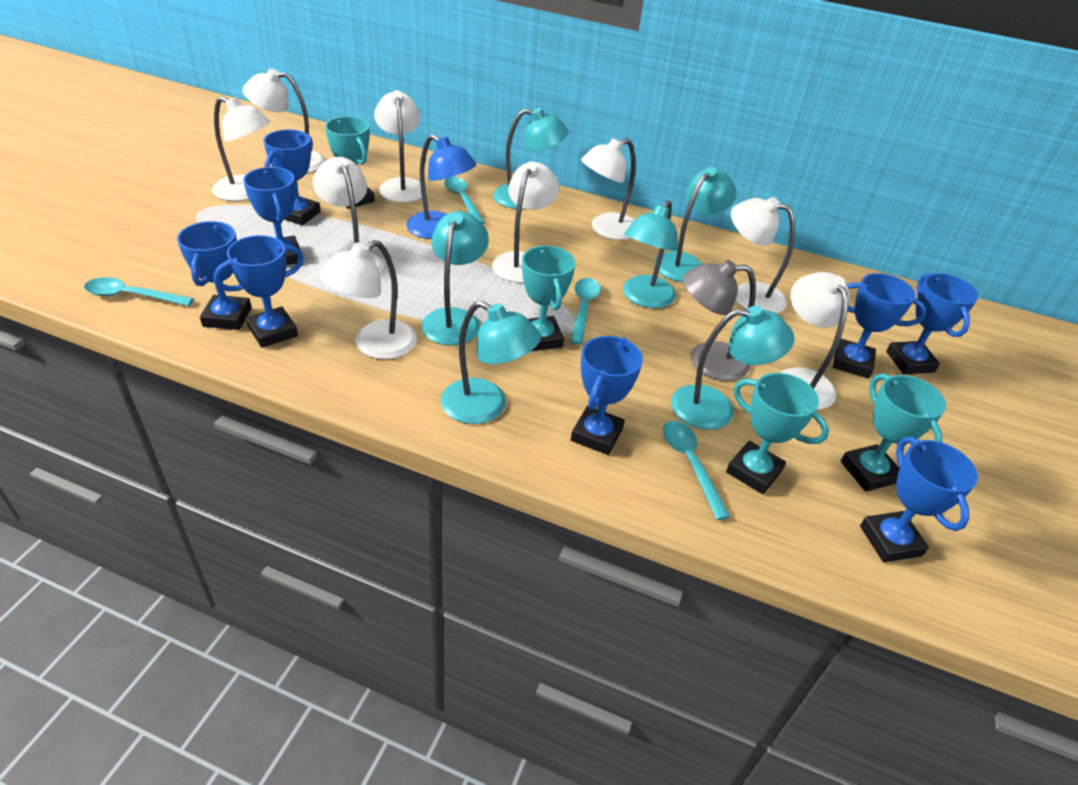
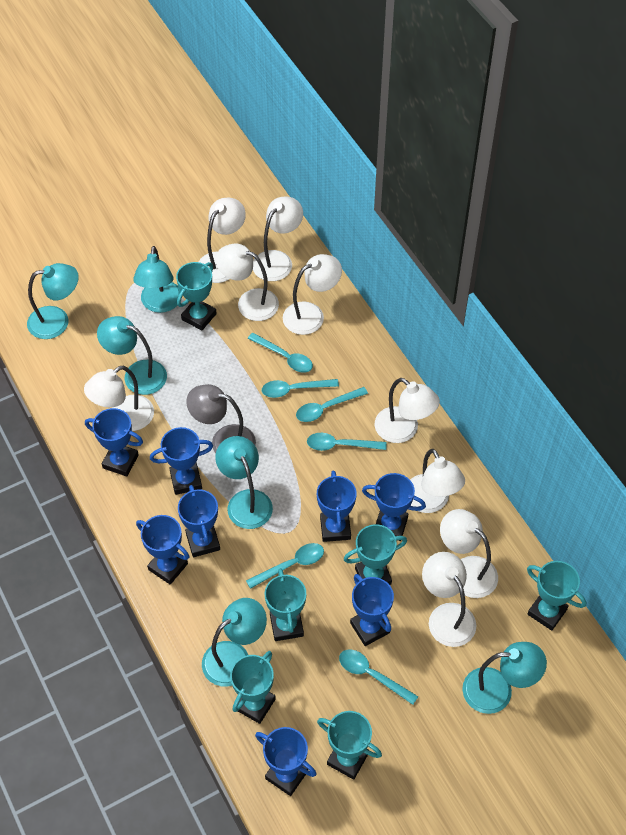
blue lamp: 1 -> 0
turquoise spoon: 4 -> 6
turquoise trophy: 4 -> 6

